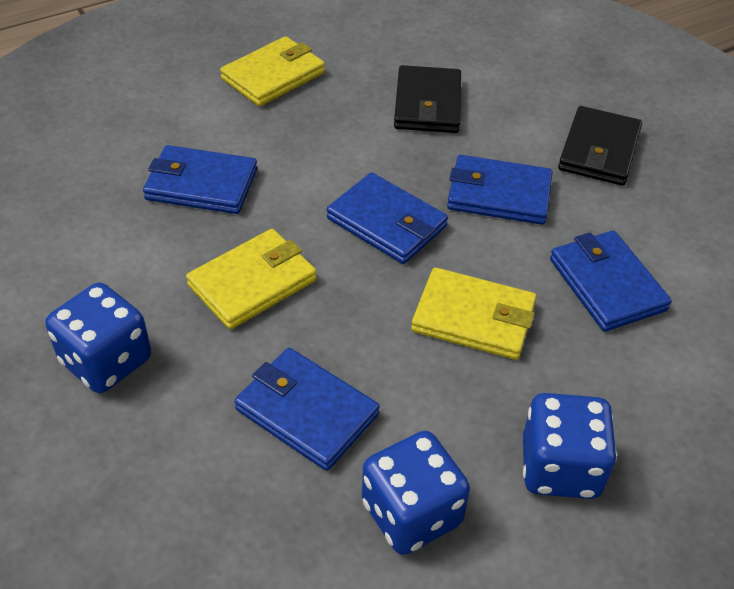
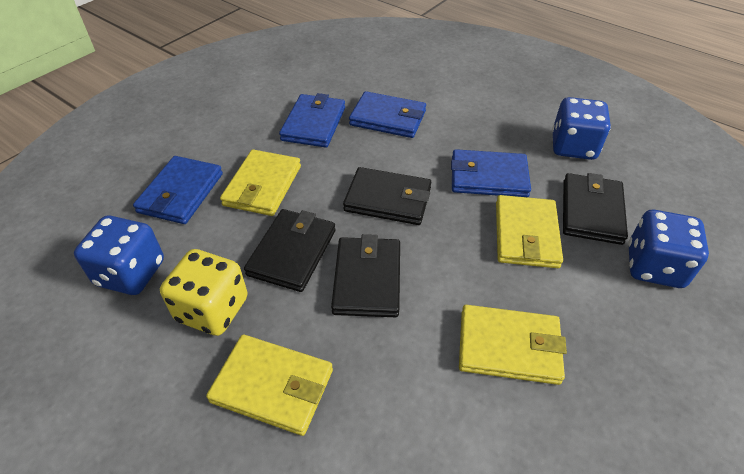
black wallet: 2 -> 4
blue wallet: 5 -> 4
yellow dice: 0 -> 1
yellow wallet: 3 -> 4

